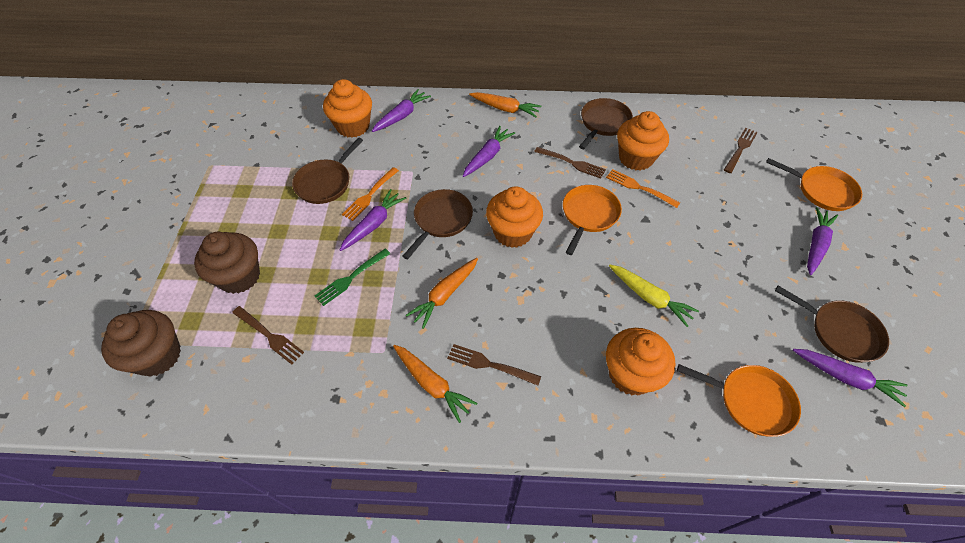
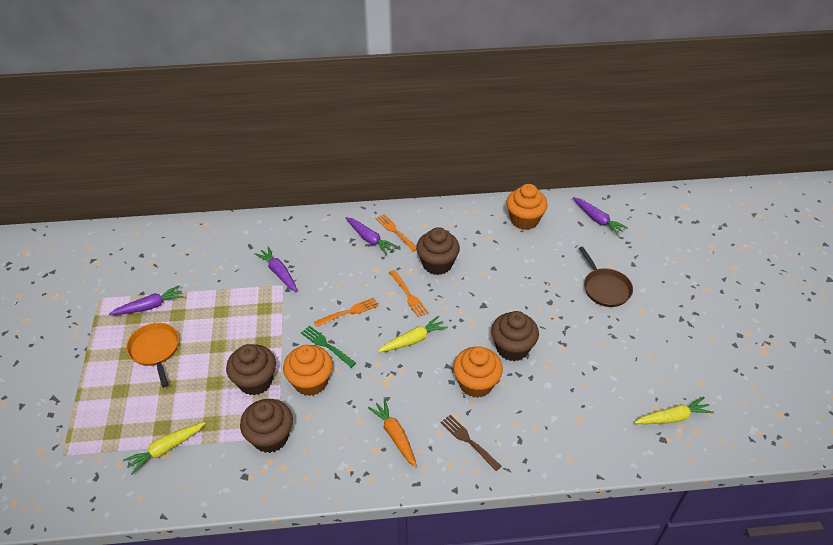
brown cupcake: 2 -> 4
brown fork: 4 -> 1
brown pan: 4 -> 1
orange carrot: 3 -> 1
orange cupcake: 4 -> 3
orange fork: 2 -> 3
orange pan: 3 -> 1
purple carrot: 5 -> 4
yellow carrot: 1 -> 3

